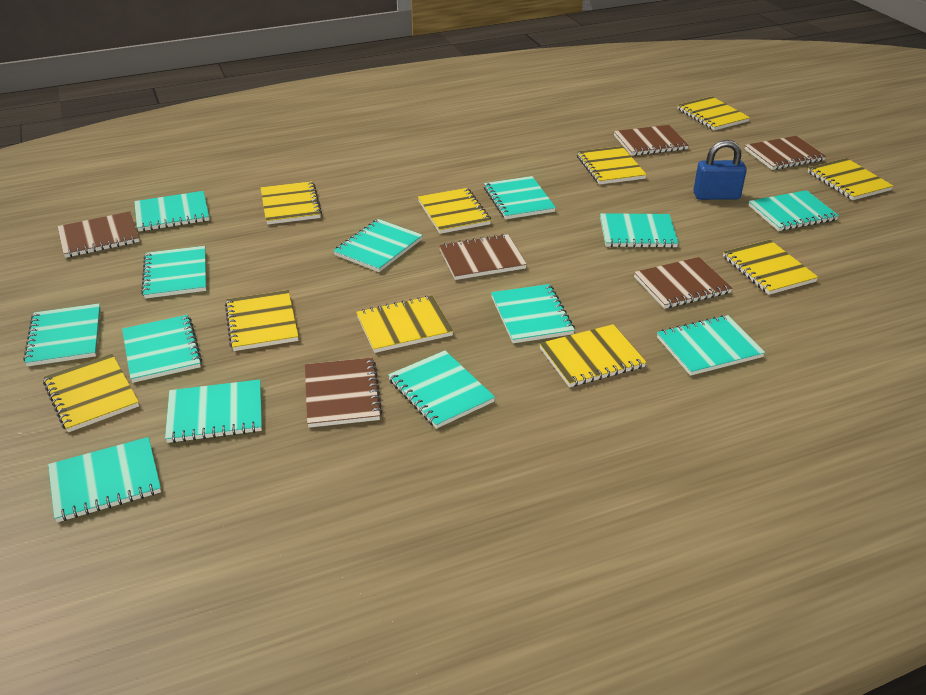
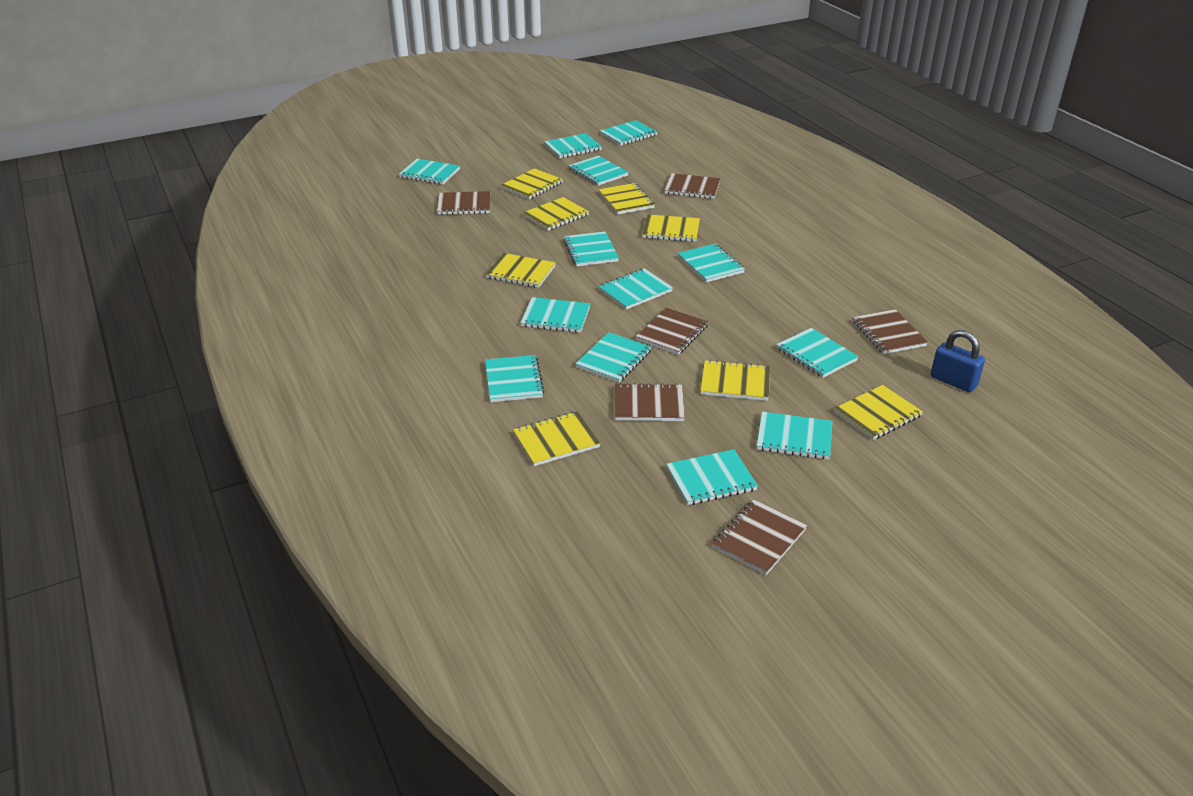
yellow notebook: 10 -> 8

